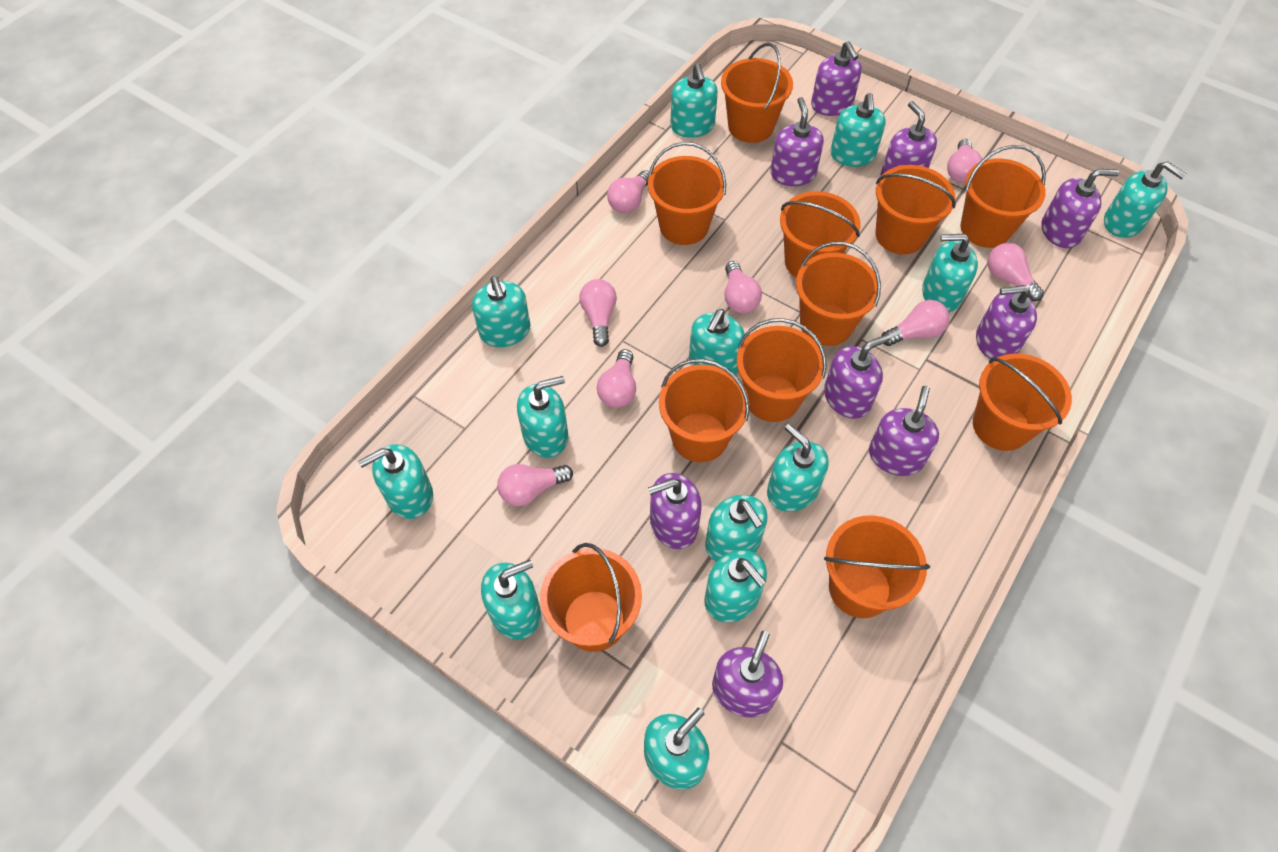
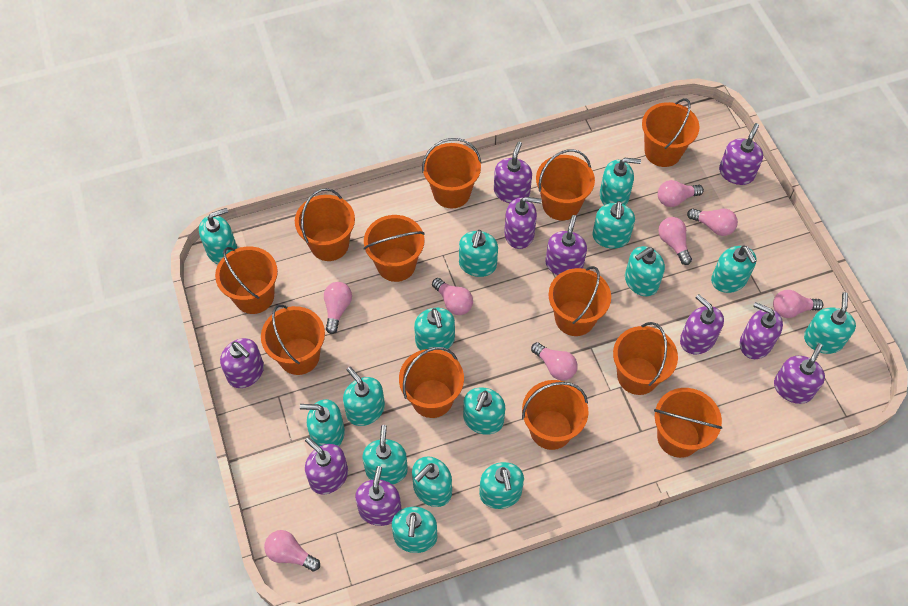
orange bucket: 11 -> 12
purple soap dispenser: 9 -> 10
turquoise soap dispenser: 13 -> 15

